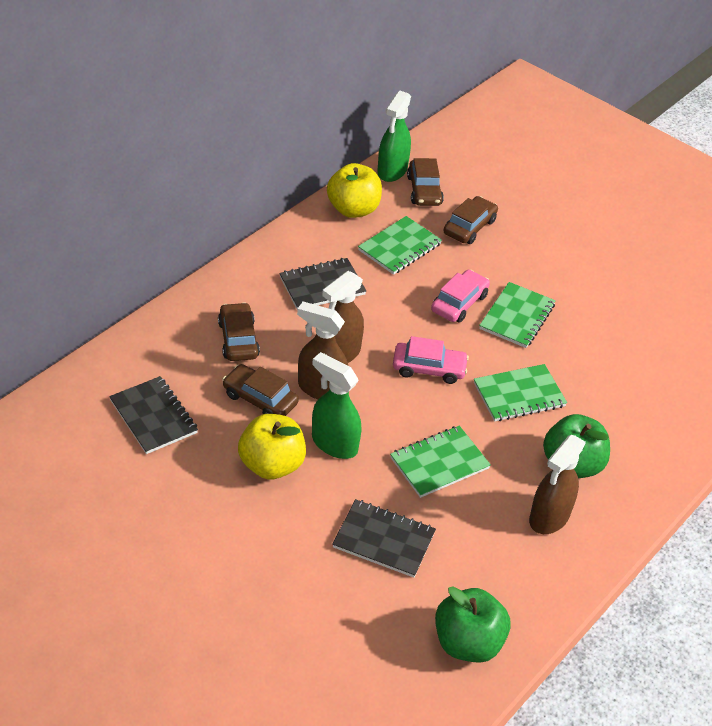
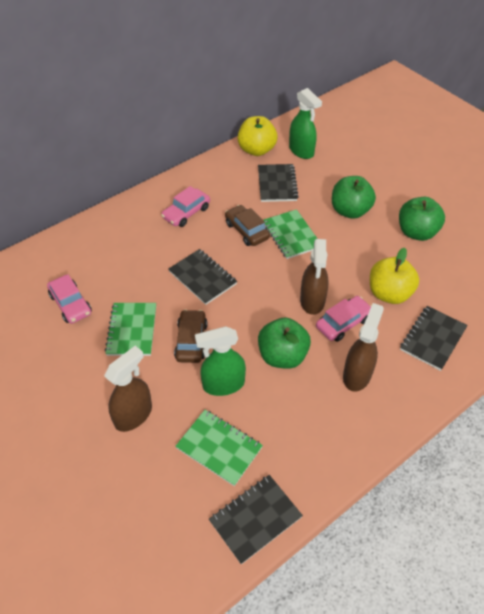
black notebook: 3 -> 4
brown car: 4 -> 2
green apple: 2 -> 3
green notebook: 4 -> 3
pink car: 2 -> 3

